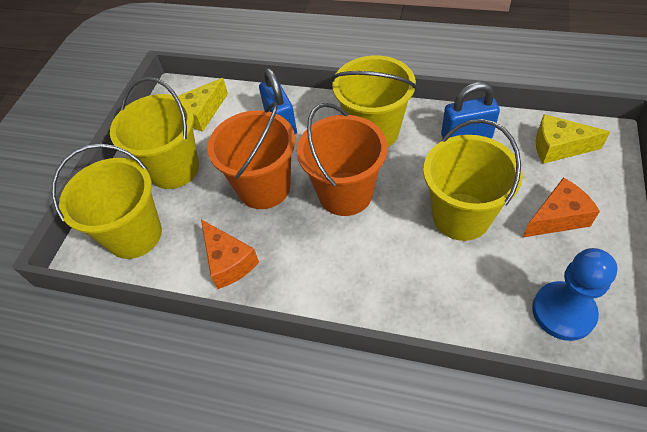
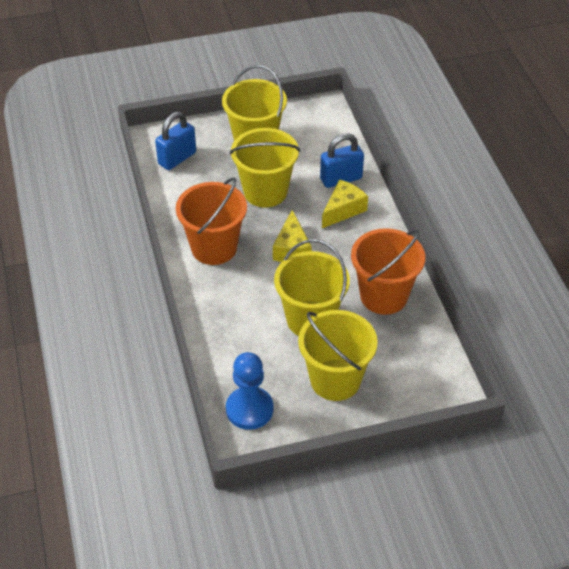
orange cheese: 2 -> 0

